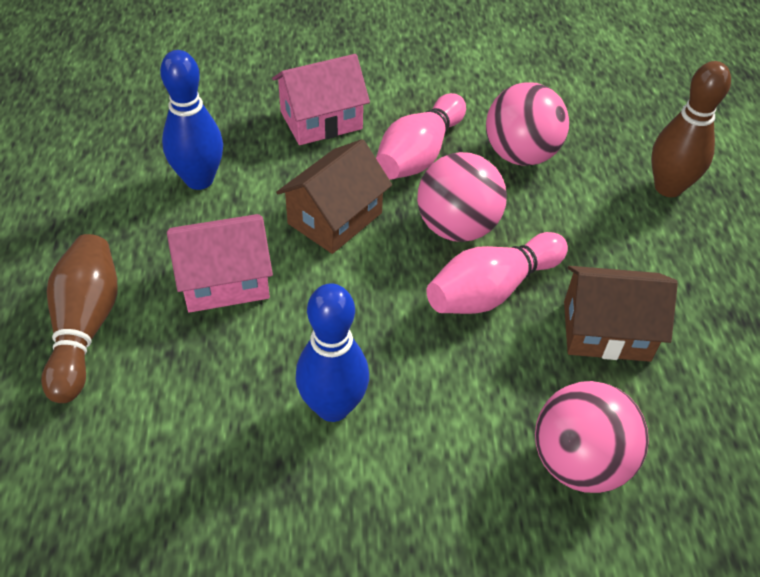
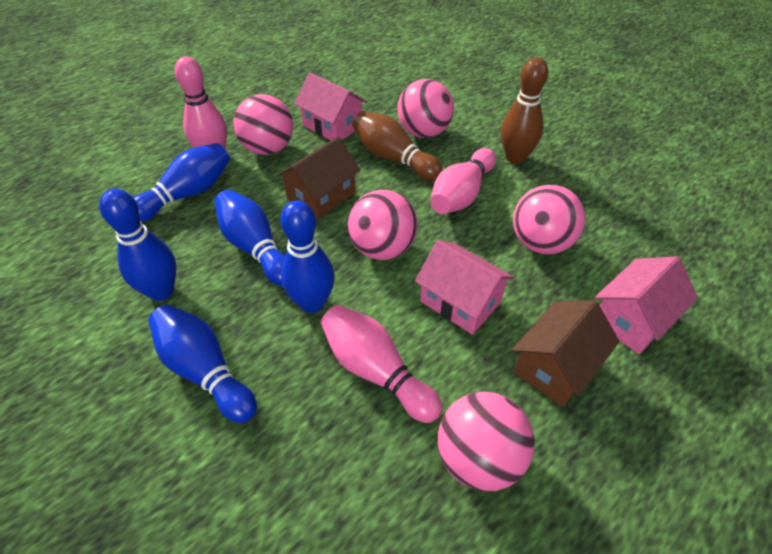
blue bowling pin: 2 -> 5
pink ball: 3 -> 5
pink bowling pin: 2 -> 3
pink house: 2 -> 3

